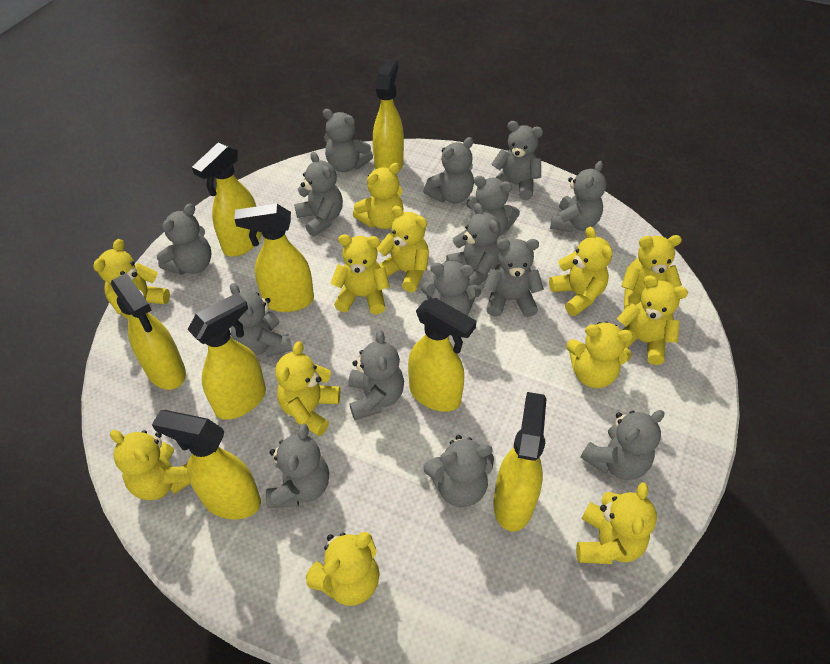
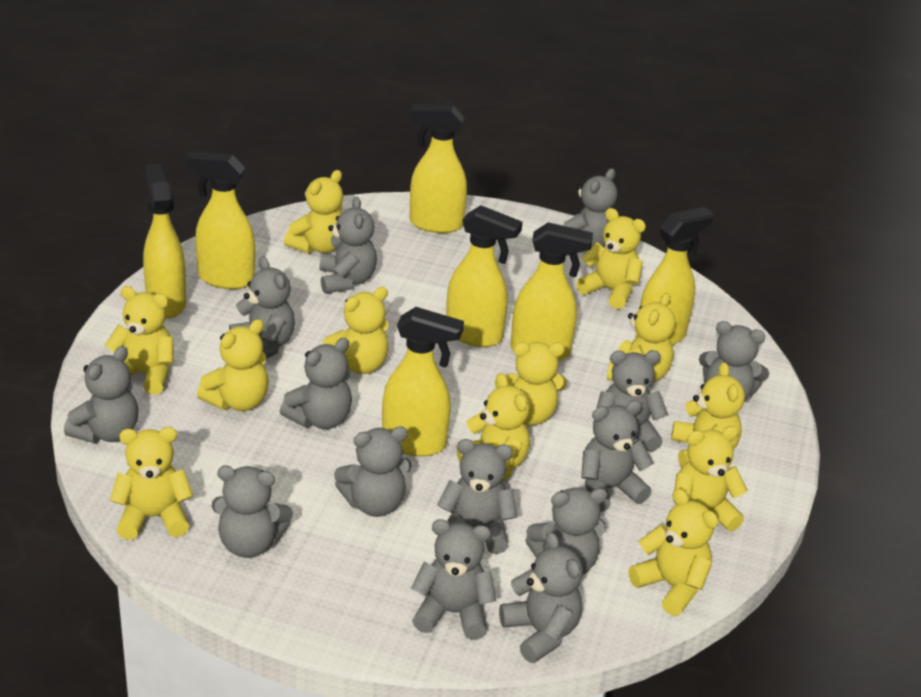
grey teddy bear: 15 -> 14
yellow spray bottle: 8 -> 7

